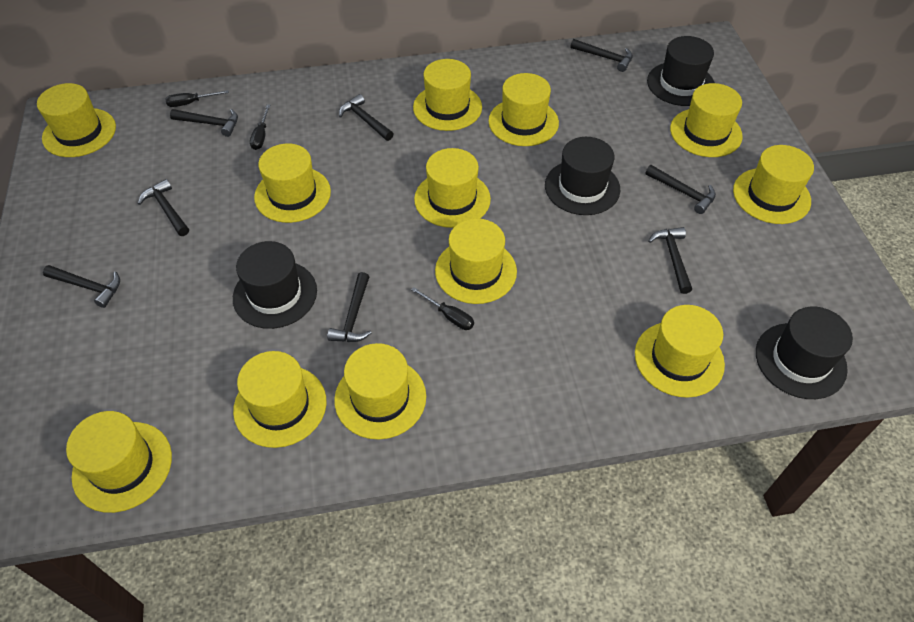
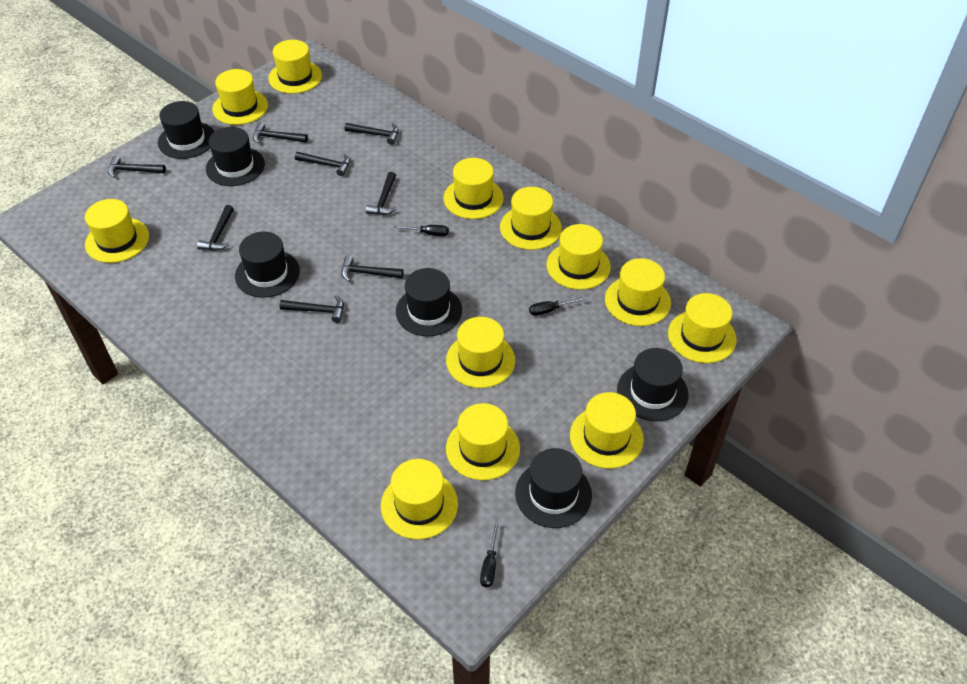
black hat: 4 -> 6

